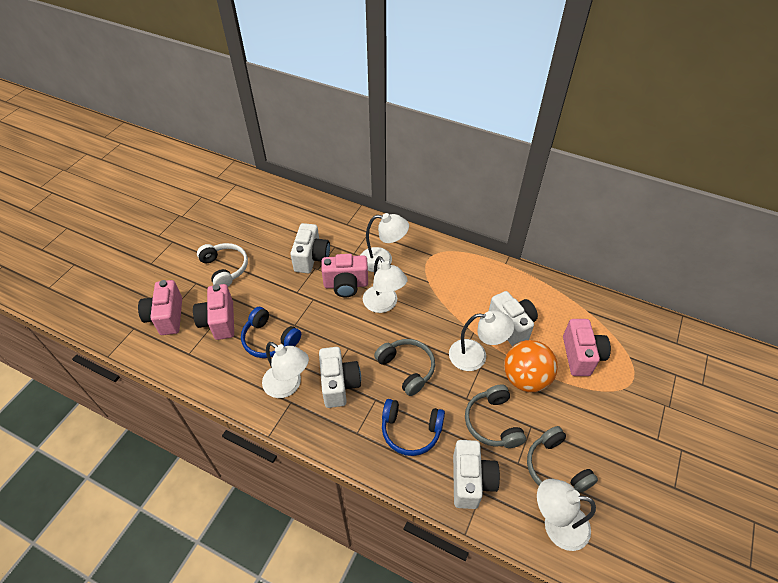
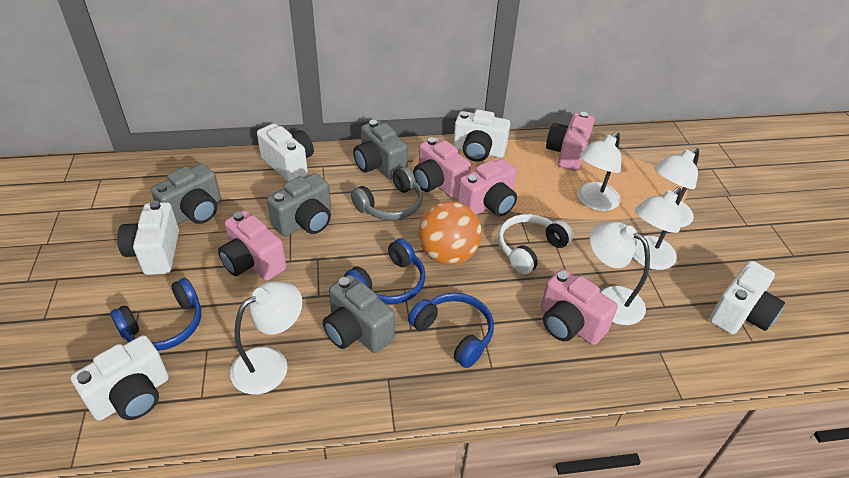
blue headphones: 2 -> 3
grey camera: 0 -> 4
grey headphones: 3 -> 1
pink camera: 4 -> 5
white camera: 4 -> 5

